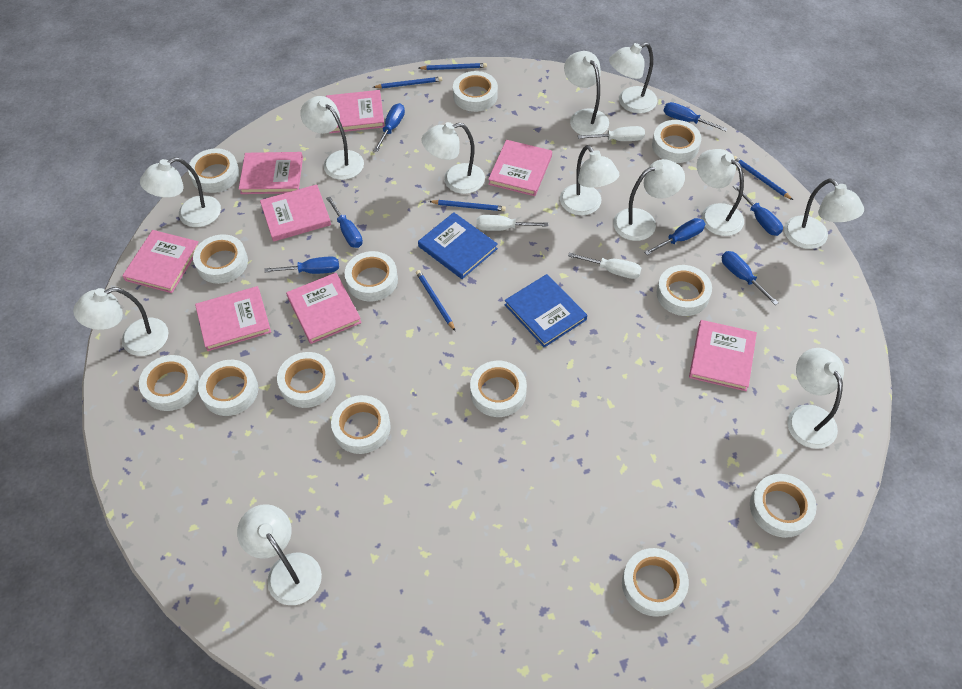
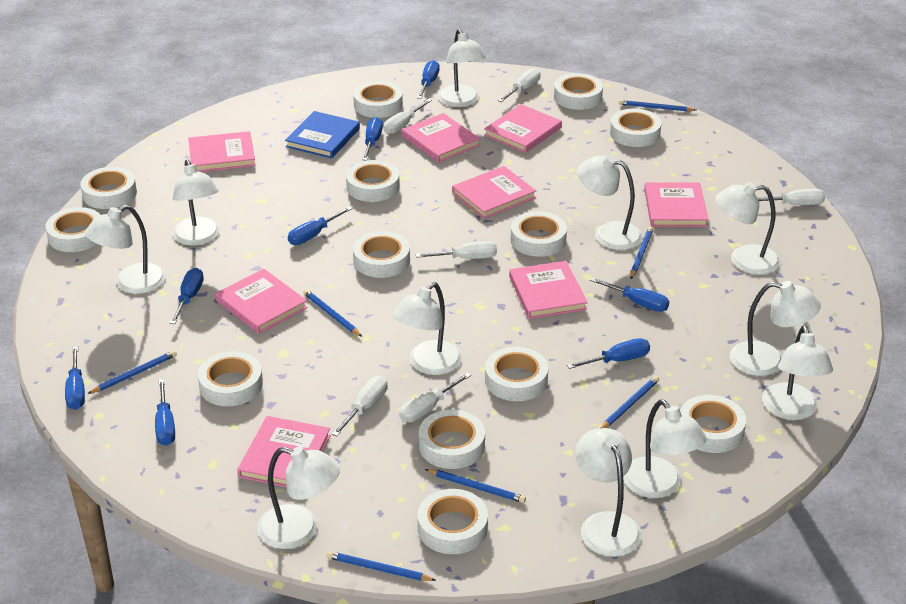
blue book: 2 -> 1
blue pencil: 5 -> 7
blue screwdriver: 7 -> 8
white lamp: 12 -> 11
white screwdriver: 3 -> 6

